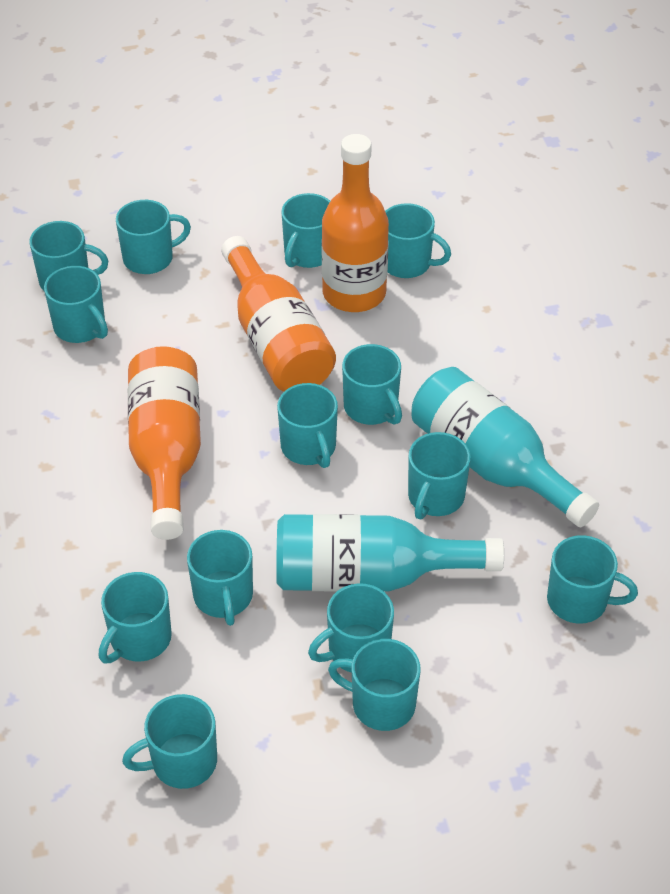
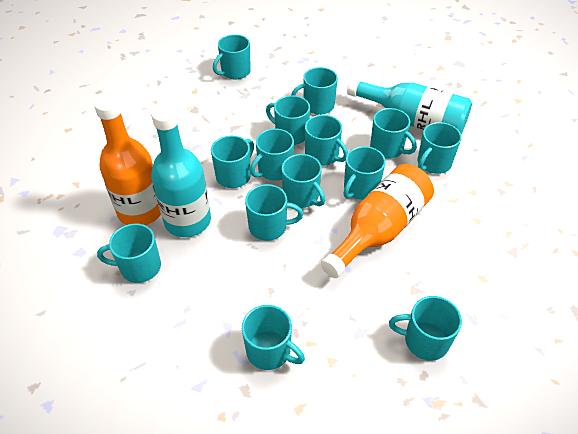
orange bottle: 3 -> 2

